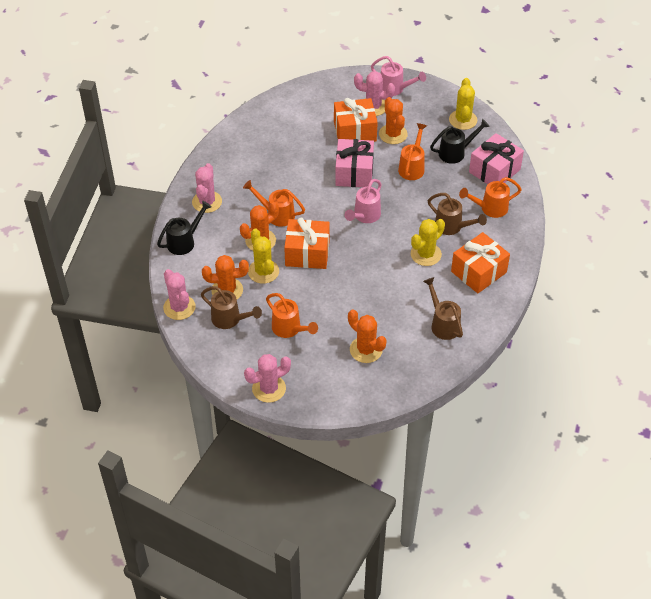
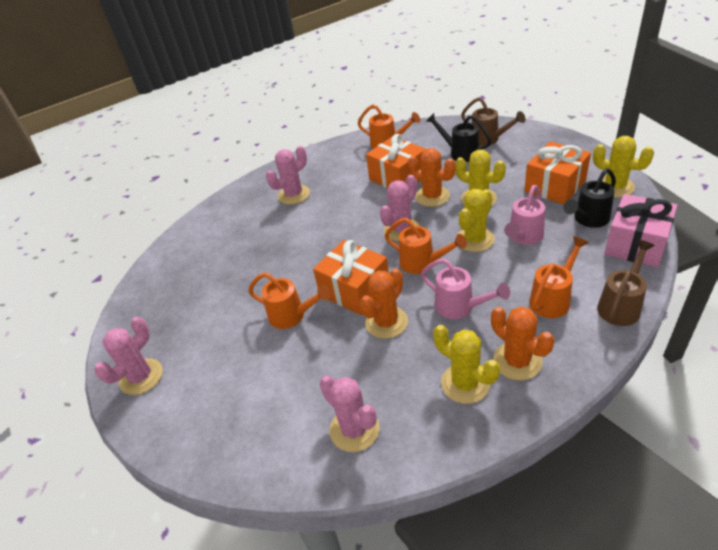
brown watering can: 3 -> 2
orange cactus: 4 -> 3
pink gift: 2 -> 1
yellow cactus: 3 -> 4

